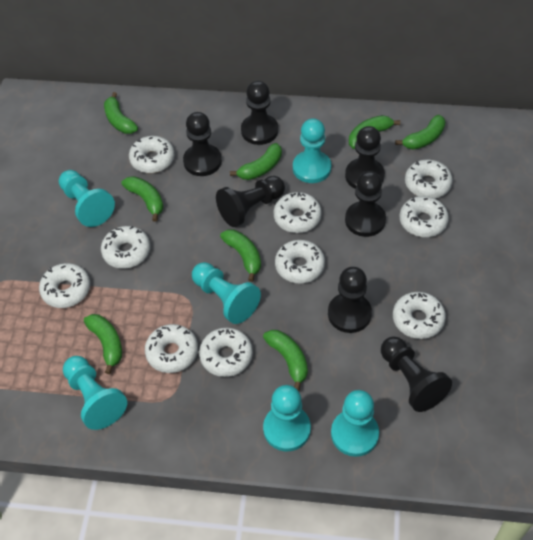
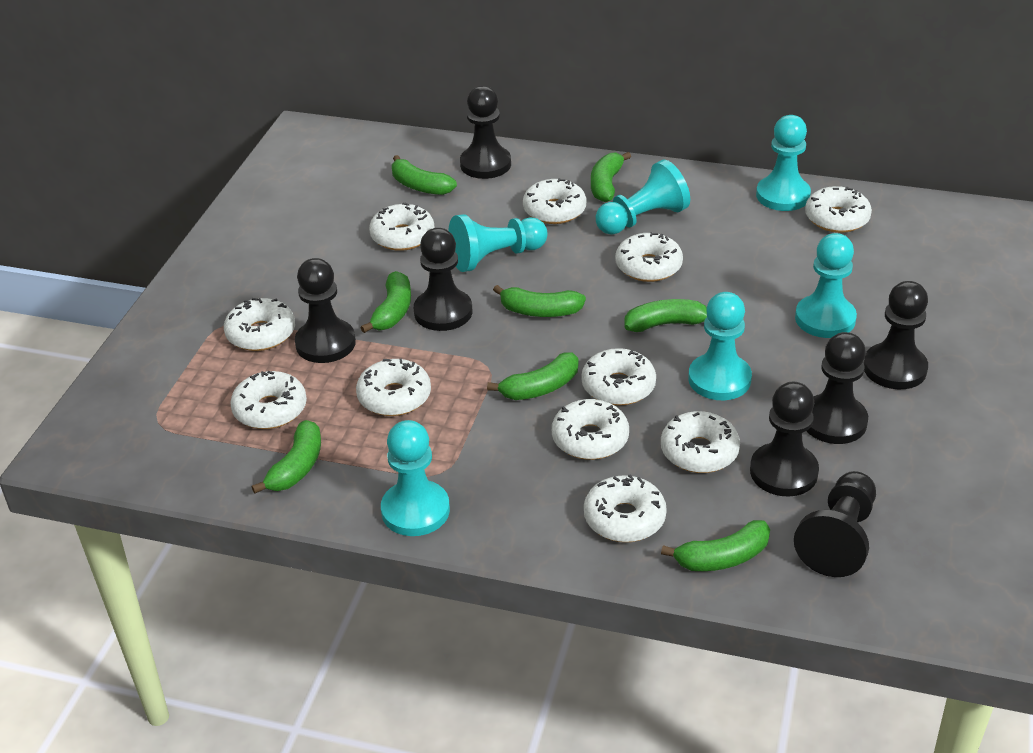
white donut: 10 -> 11

